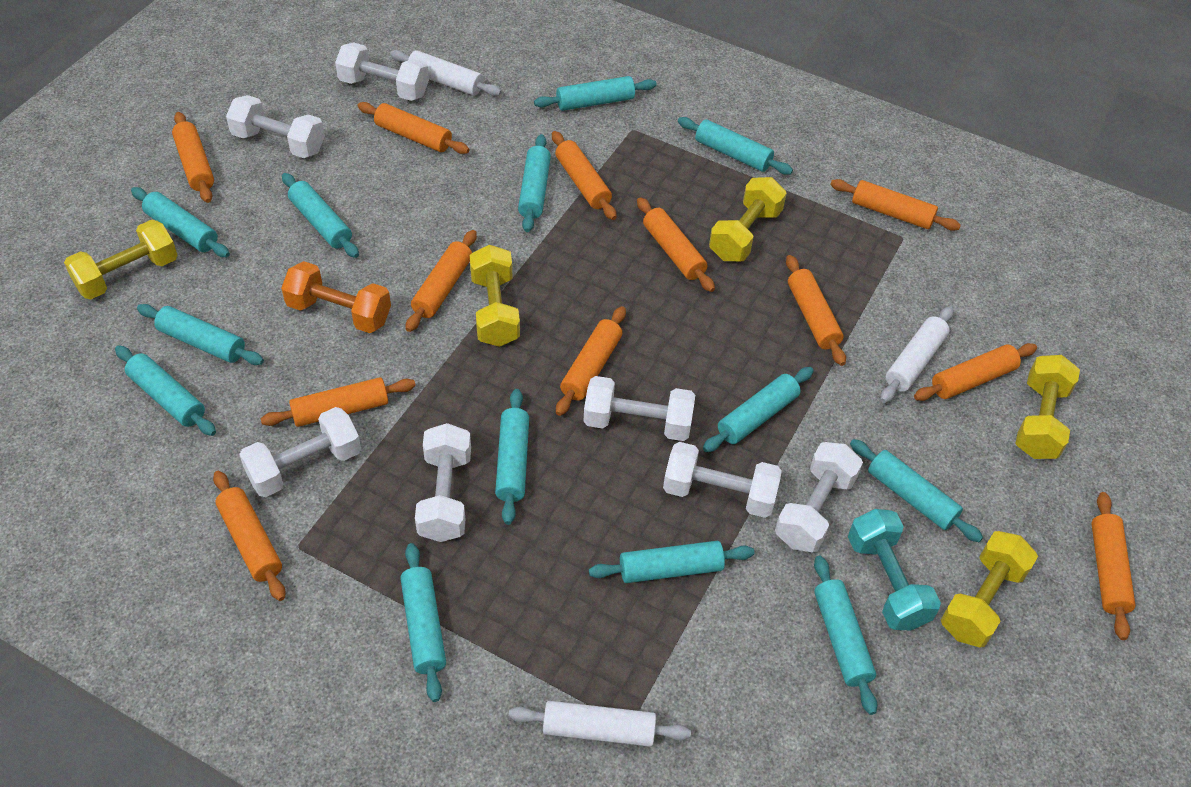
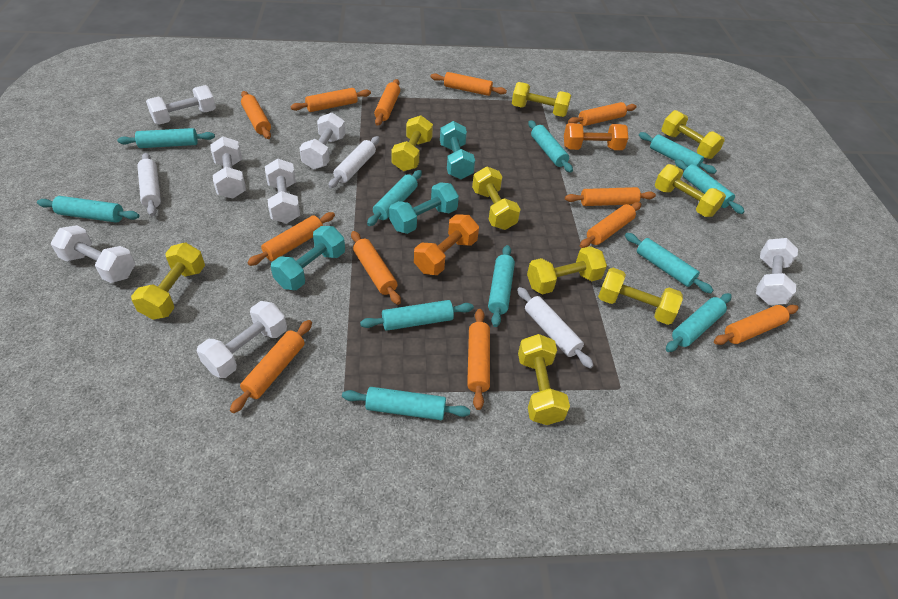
orange dumbbell: 1 -> 2
turquoise dumbbell: 1 -> 3
turquoise rolling pin: 13 -> 11
yellow dumbbell: 5 -> 9

